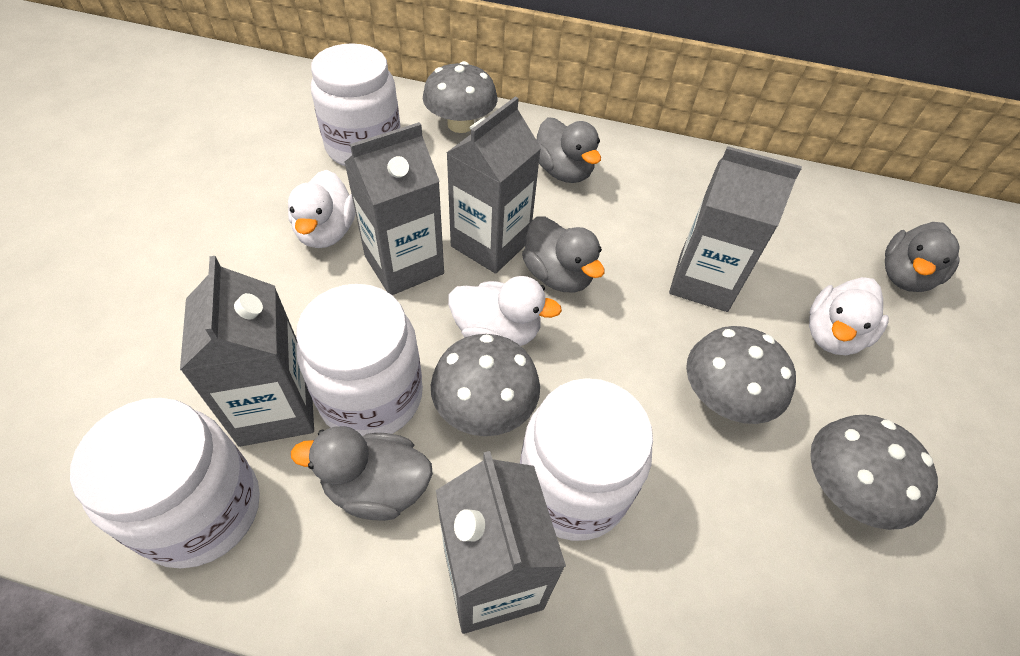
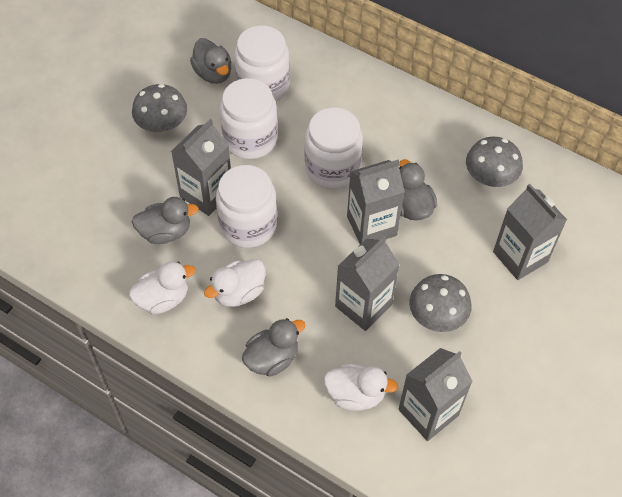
grey mushroom: 4 -> 3

